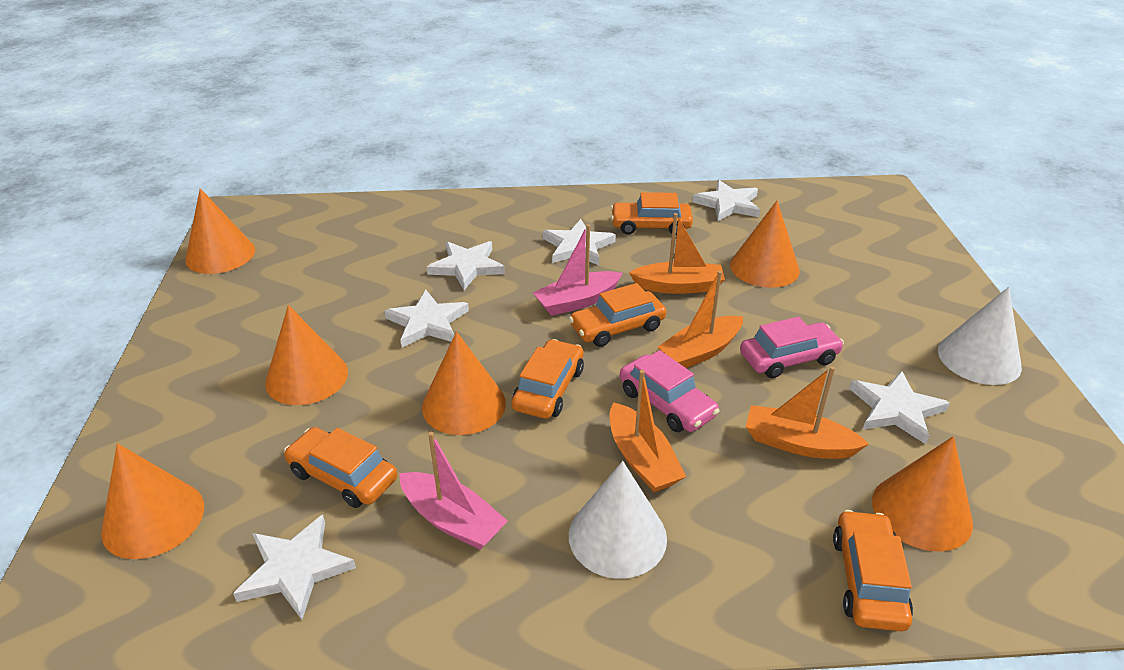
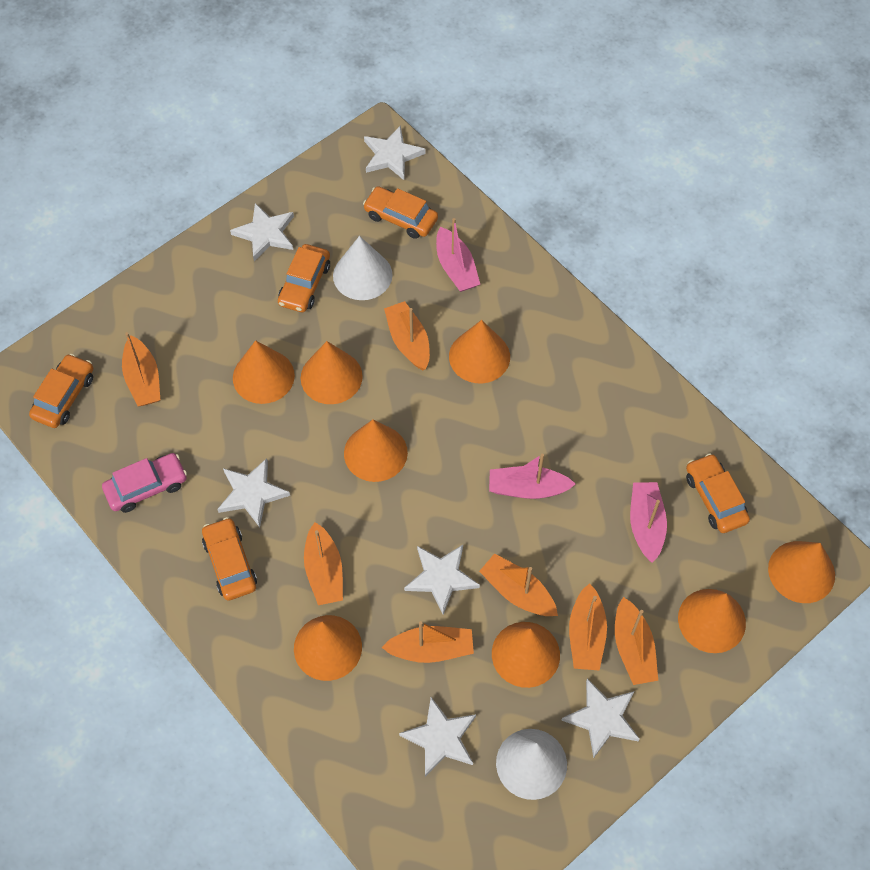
orange boat: 4 -> 7
orange cone: 6 -> 8
pink boat: 2 -> 3
pink car: 2 -> 1

